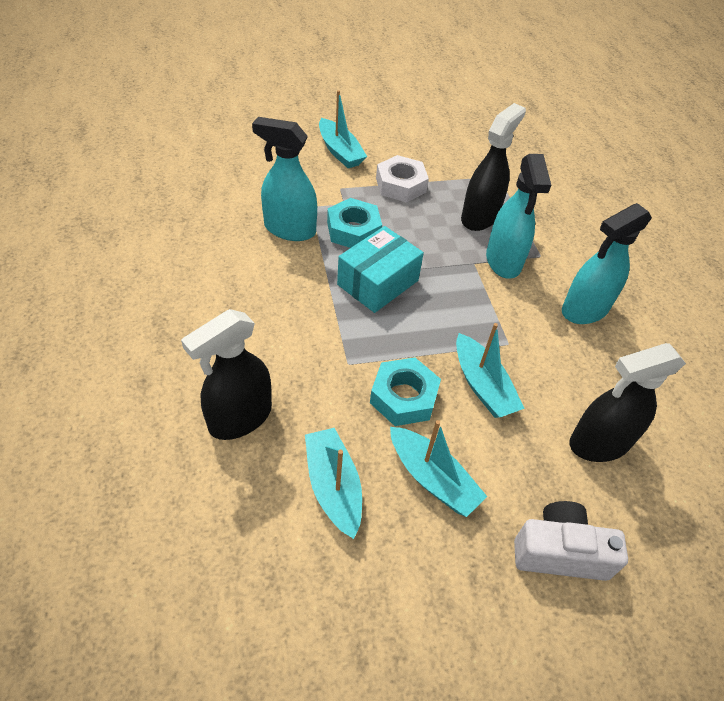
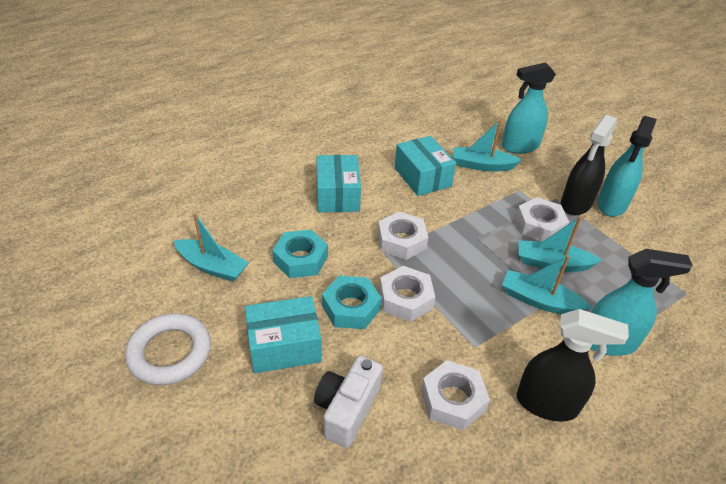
black spray bottle: 3 -> 2
turquoise box: 1 -> 3
white nut: 1 -> 4
white ring: 0 -> 1

